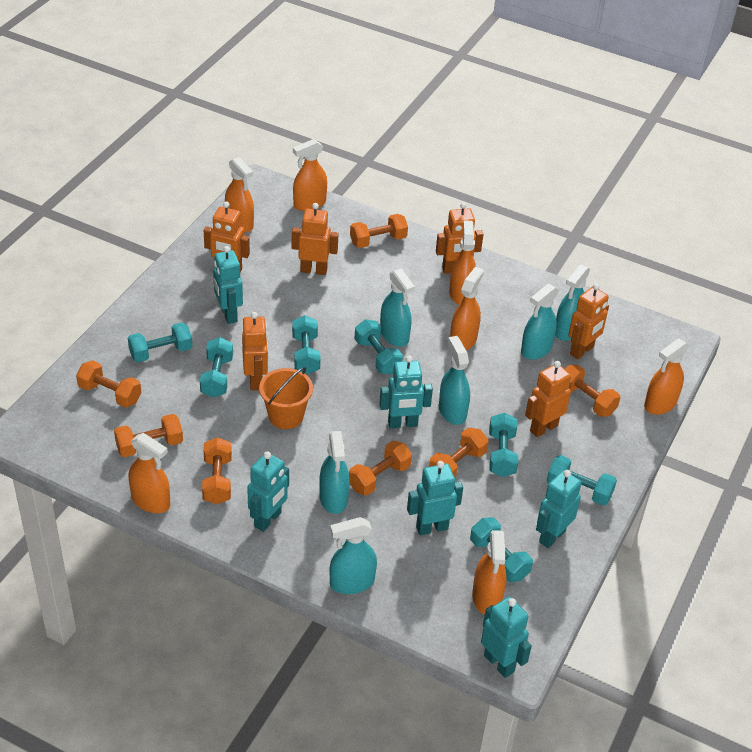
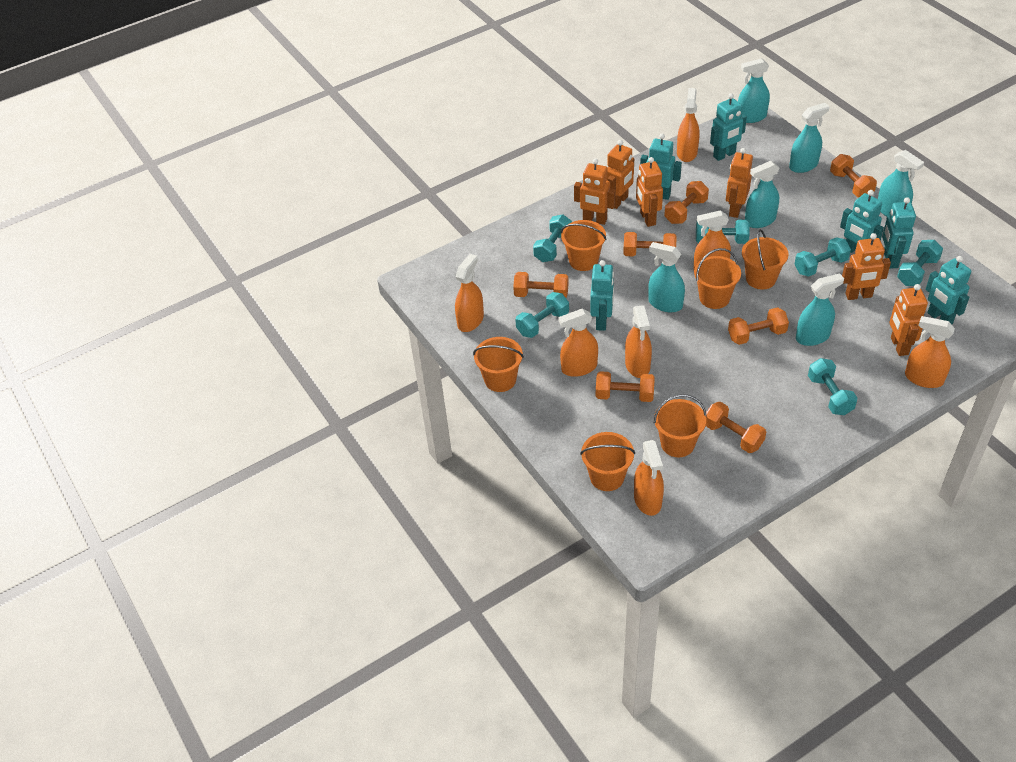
orange bucket: 1 -> 6
turquoise dumbbell: 7 -> 6

